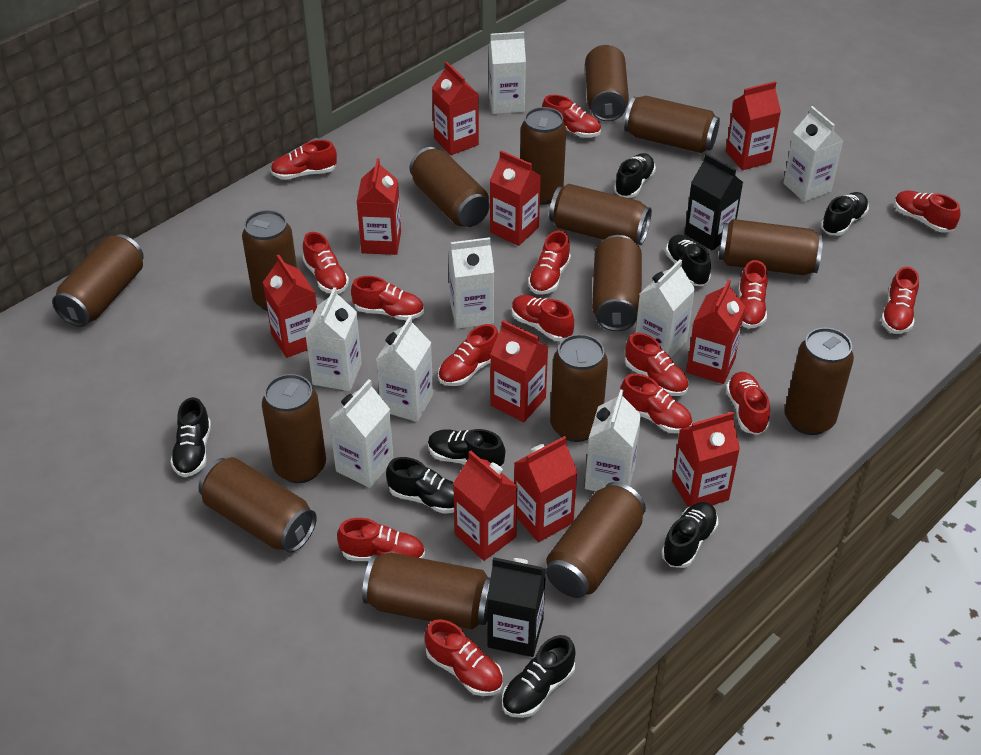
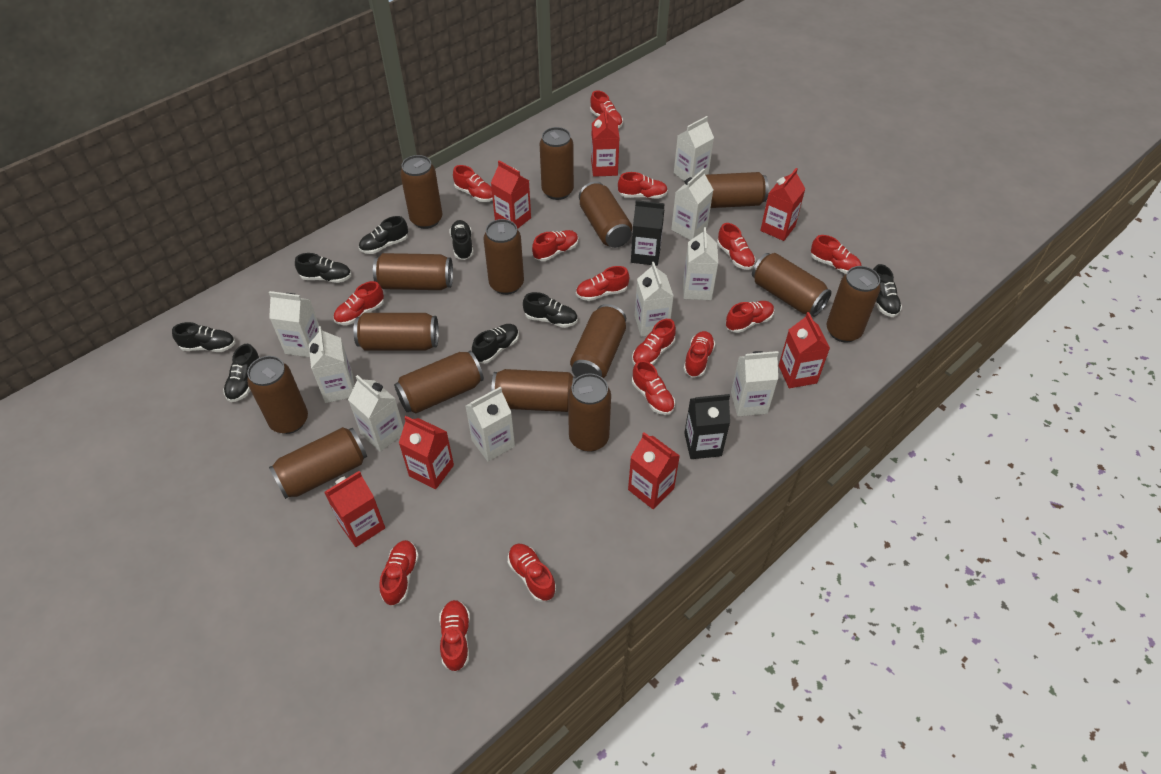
red carton: 10 -> 7
white carton: 8 -> 9

